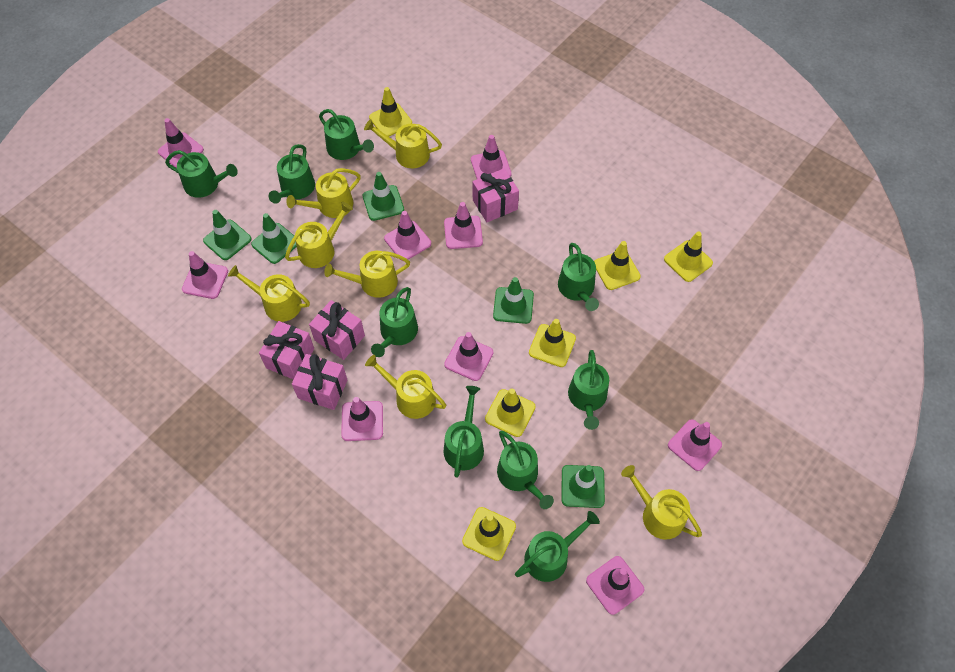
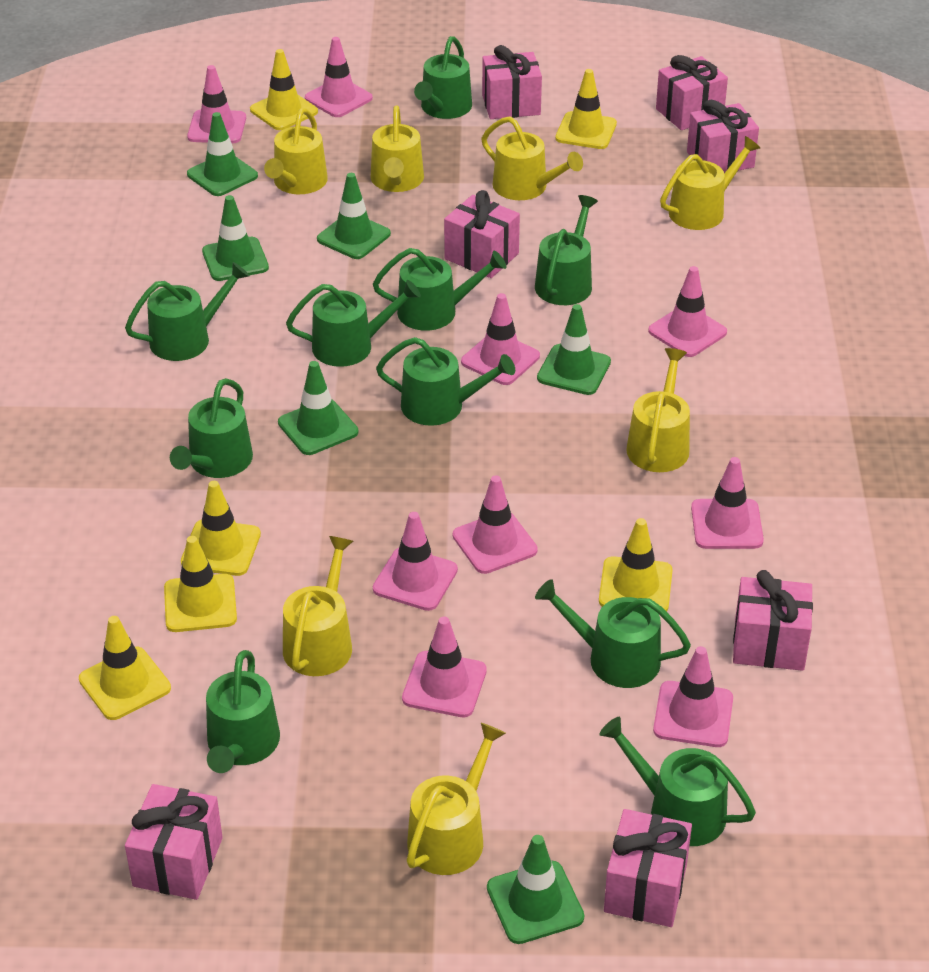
green traffic cone: 5 -> 6
green watering can: 9 -> 10
pink gift: 4 -> 7

